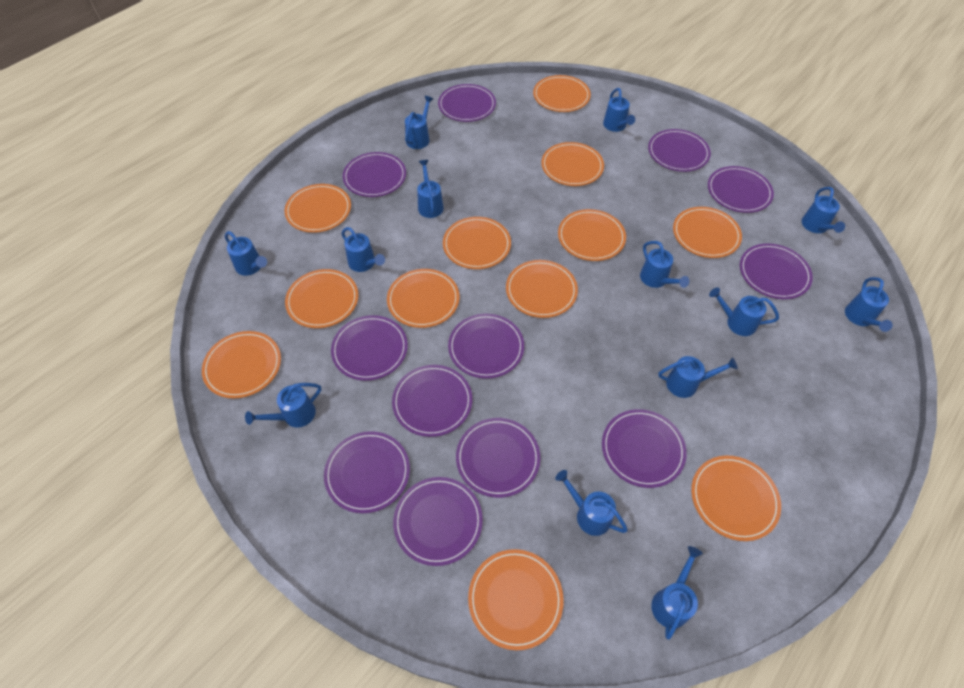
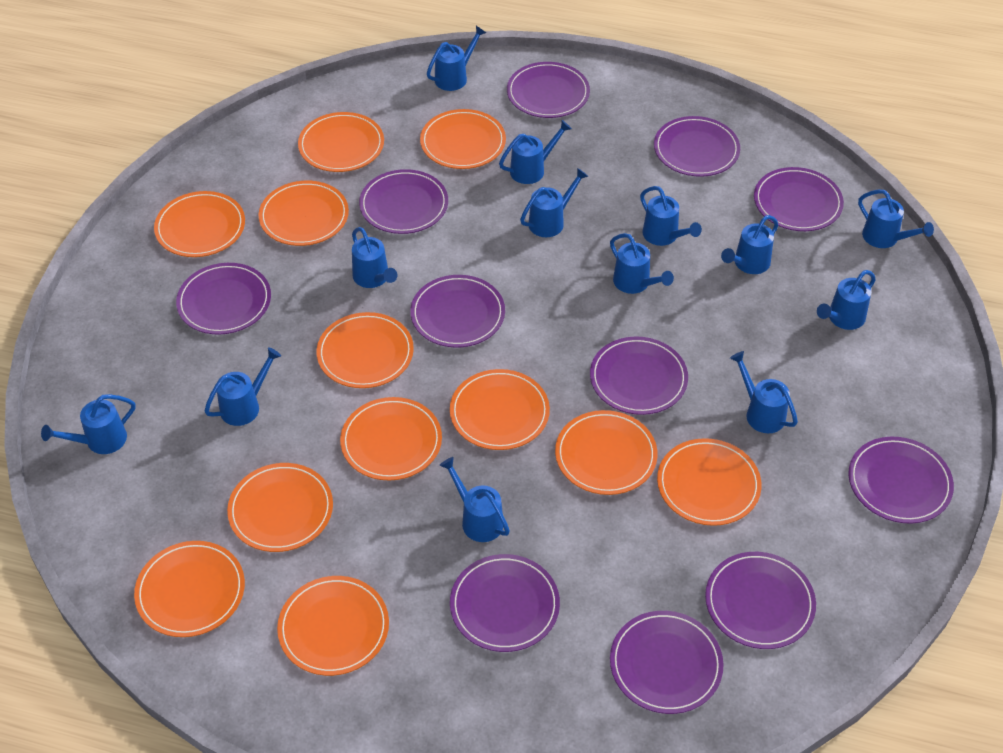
purple plate: 12 -> 11

